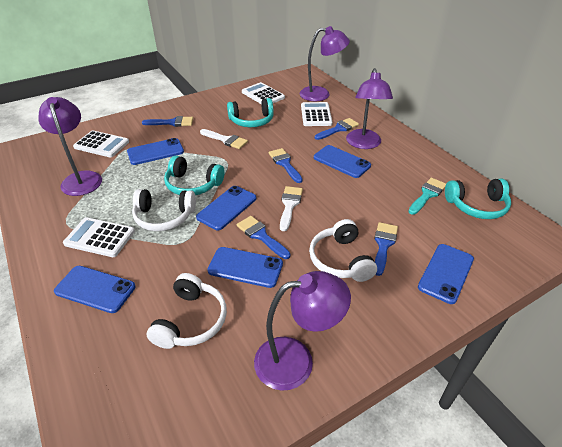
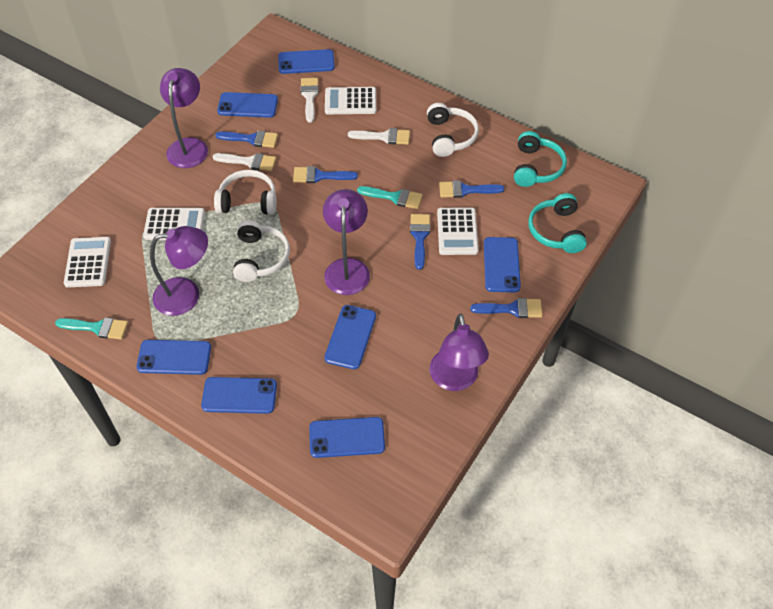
blue phone: 6 -> 7
turquoise brush: 1 -> 2
turquoise headphones: 3 -> 2
white brush: 2 -> 3

